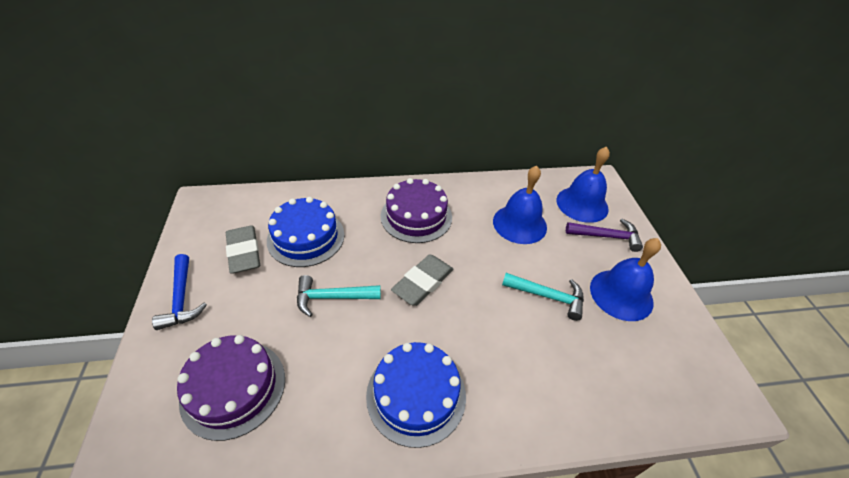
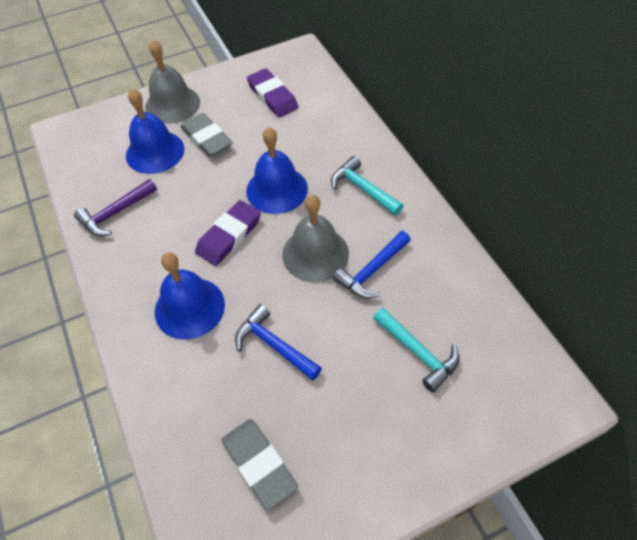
blue cake: 2 -> 0
blue hammer: 1 -> 2
grey bell: 0 -> 2
purple cake: 2 -> 0
purple eraser: 0 -> 2

